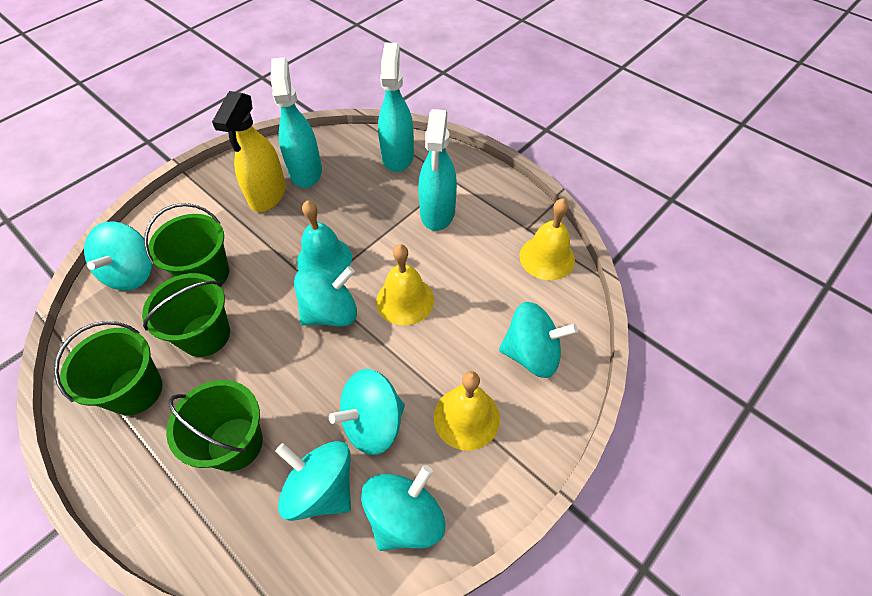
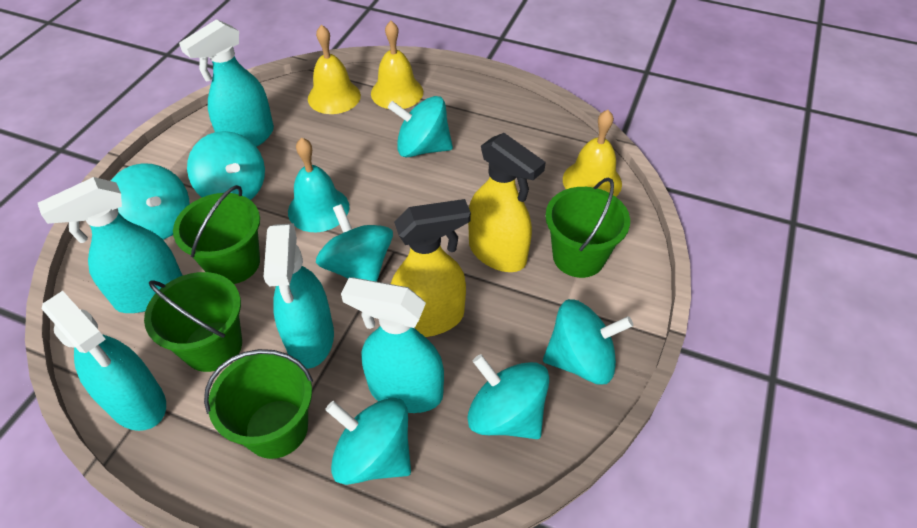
turquoise spinning top: 6 -> 7
turquoise spray bottle: 3 -> 5
yellow spray bottle: 1 -> 2

